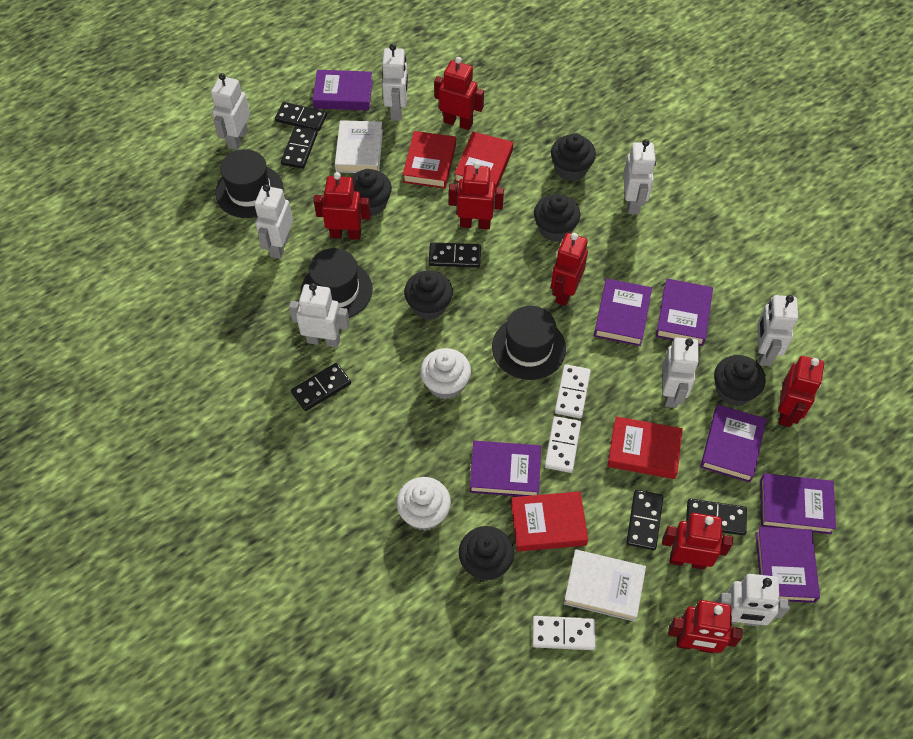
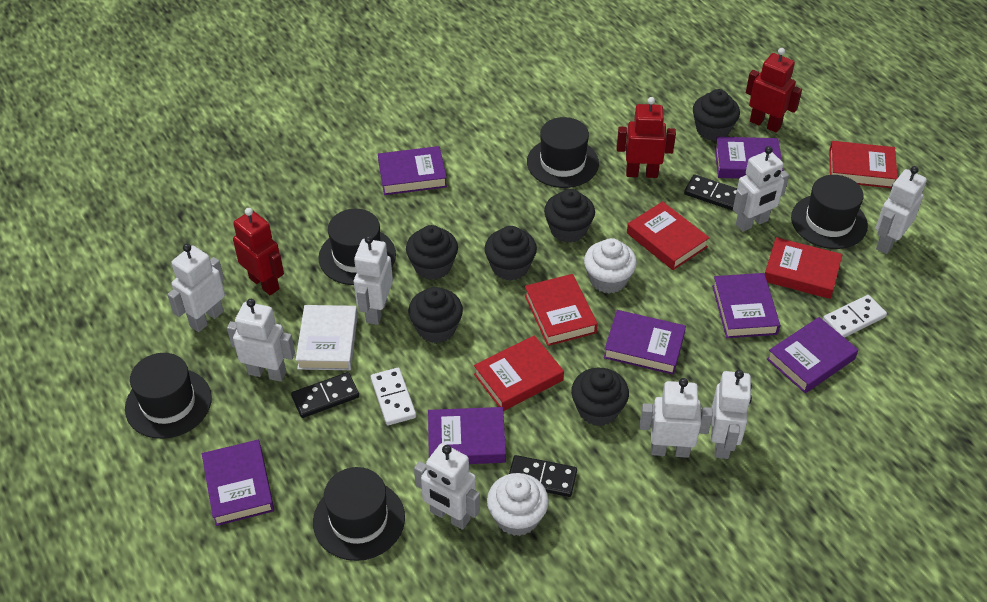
black domino: 6 -> 3
black hat: 3 -> 5
red book: 4 -> 5
red robot: 7 -> 3
white book: 2 -> 1
white domino: 3 -> 2

